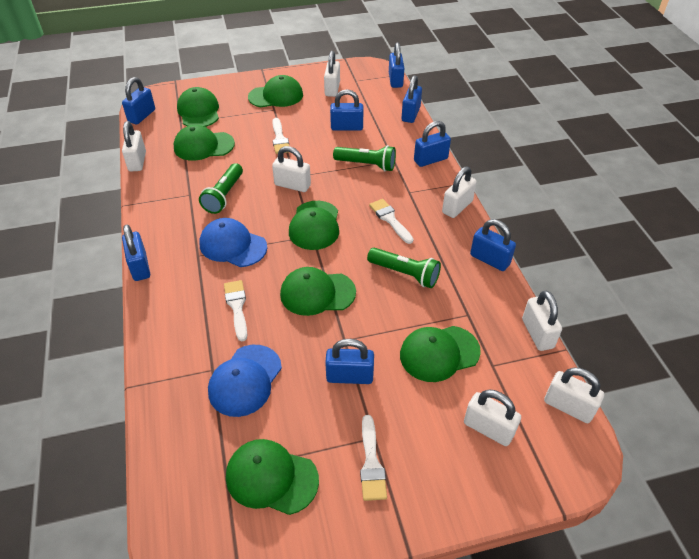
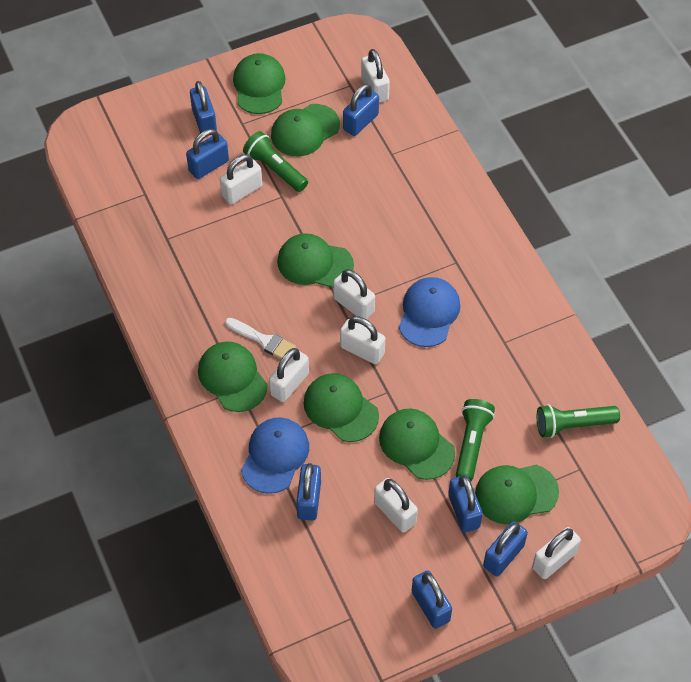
blue padlock: 8 -> 7
white brush: 4 -> 1

